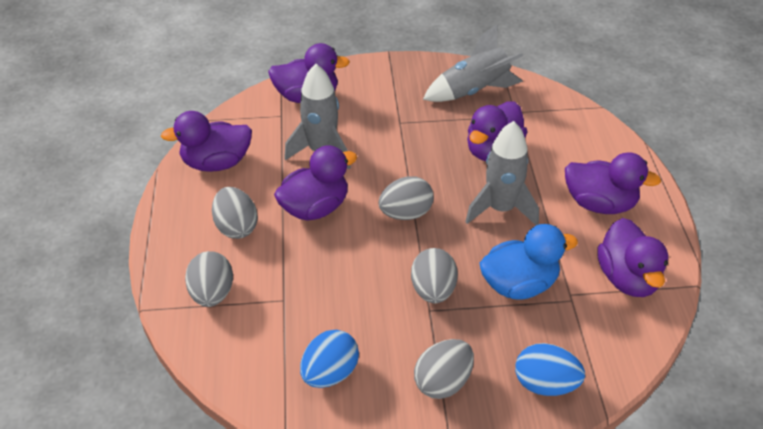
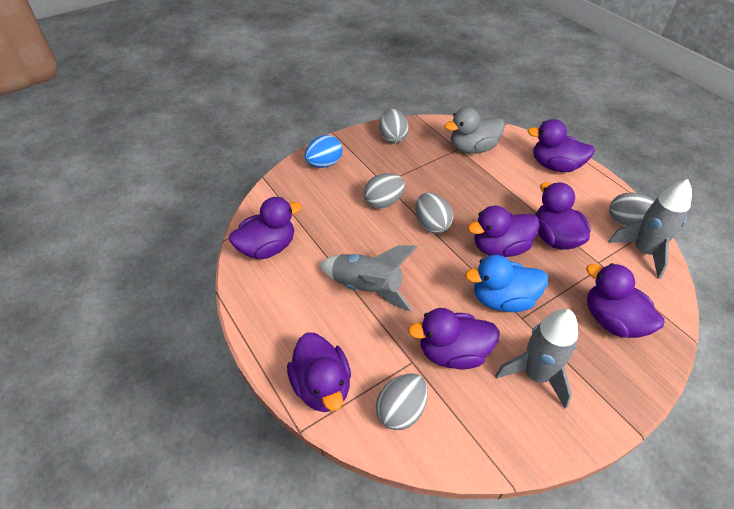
blue egg: 2 -> 1
grey duck: 0 -> 1
purple duck: 6 -> 7

